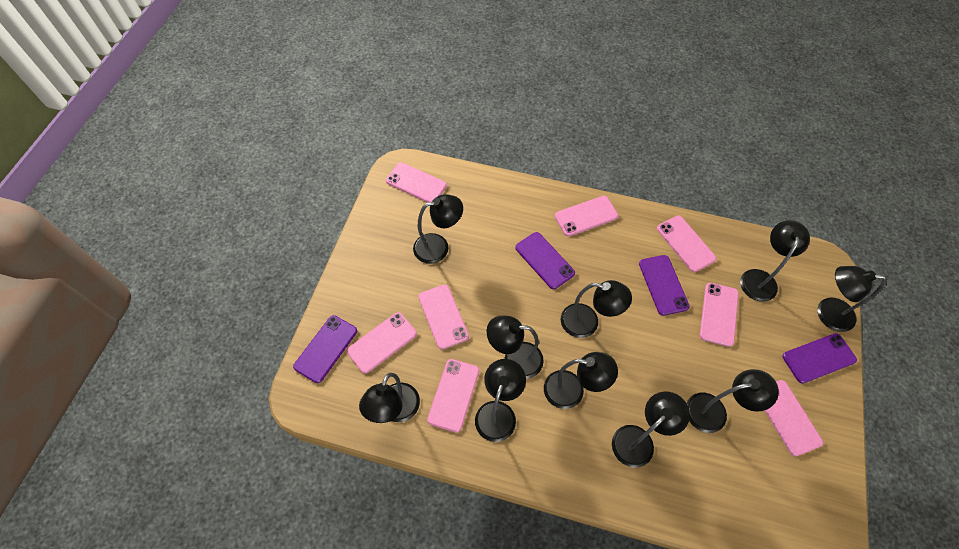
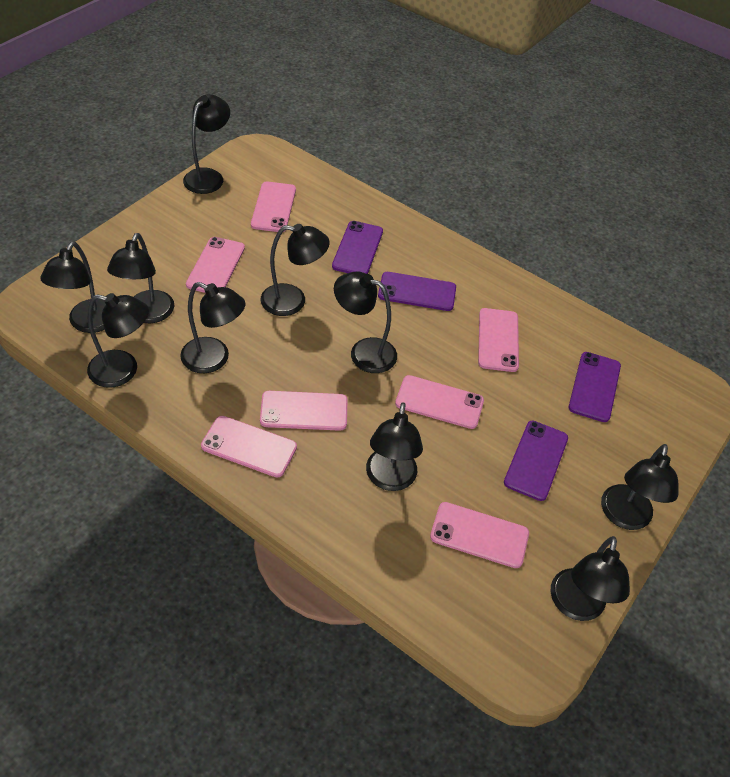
pink phone: 8 -> 7

